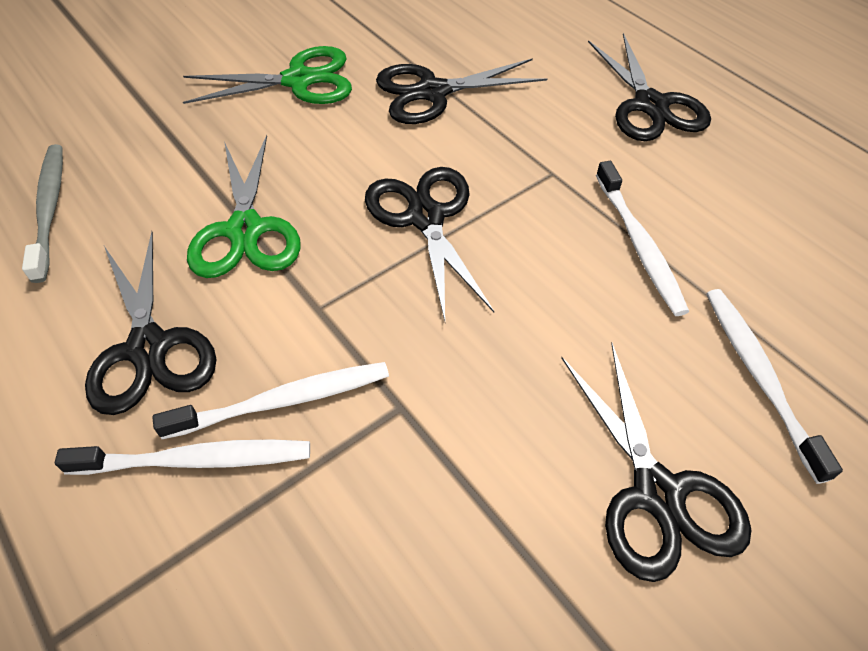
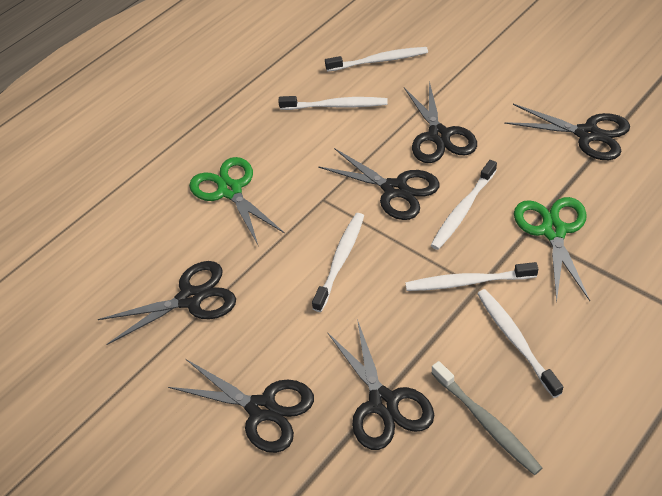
black scissors: 5 -> 6
white toothbrush: 4 -> 6

